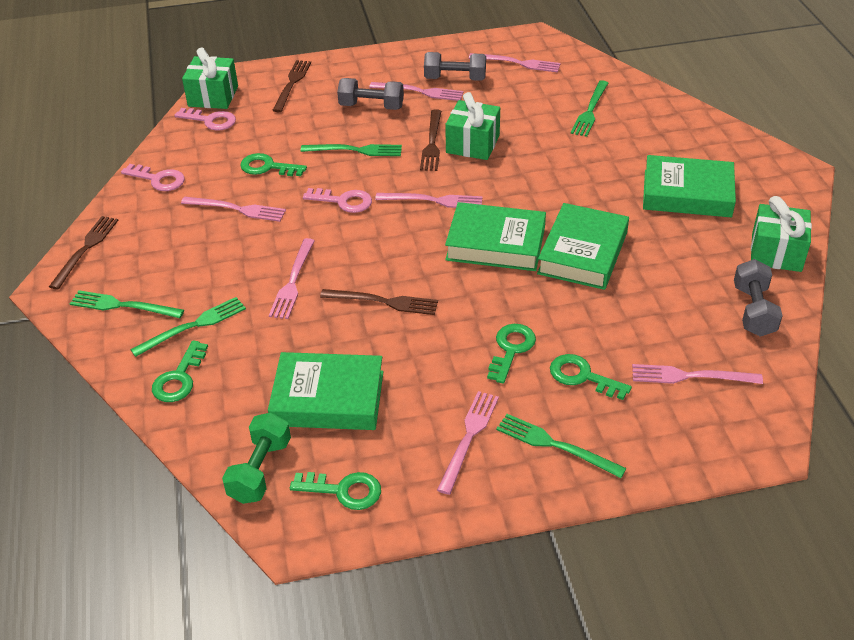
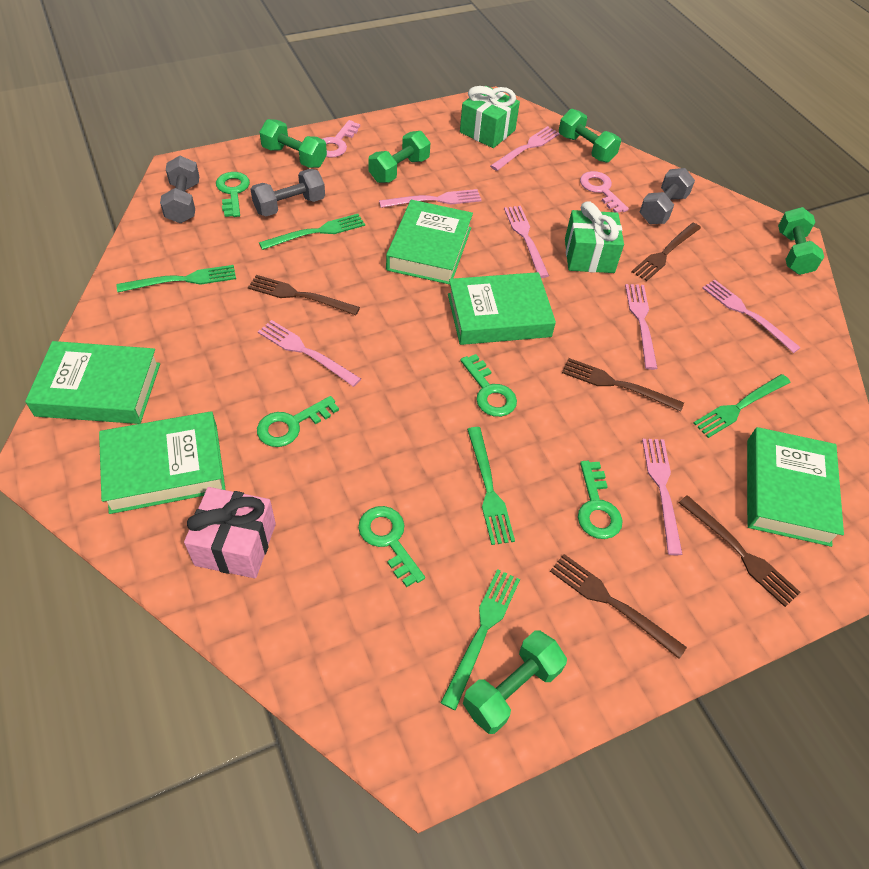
brown fork: 4 -> 5
green book: 4 -> 5
green dumbbell: 1 -> 5
green gift: 3 -> 2
pink gift: 0 -> 1
pink key: 3 -> 2

